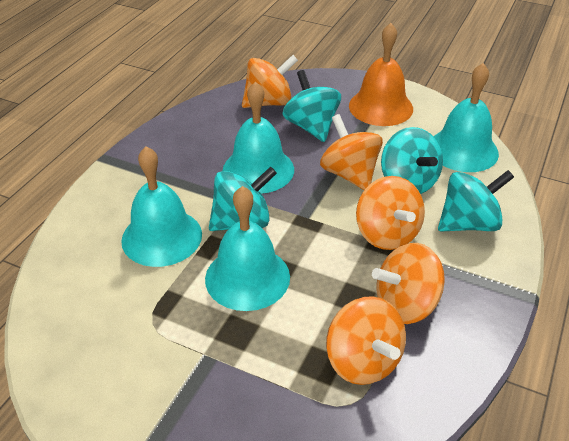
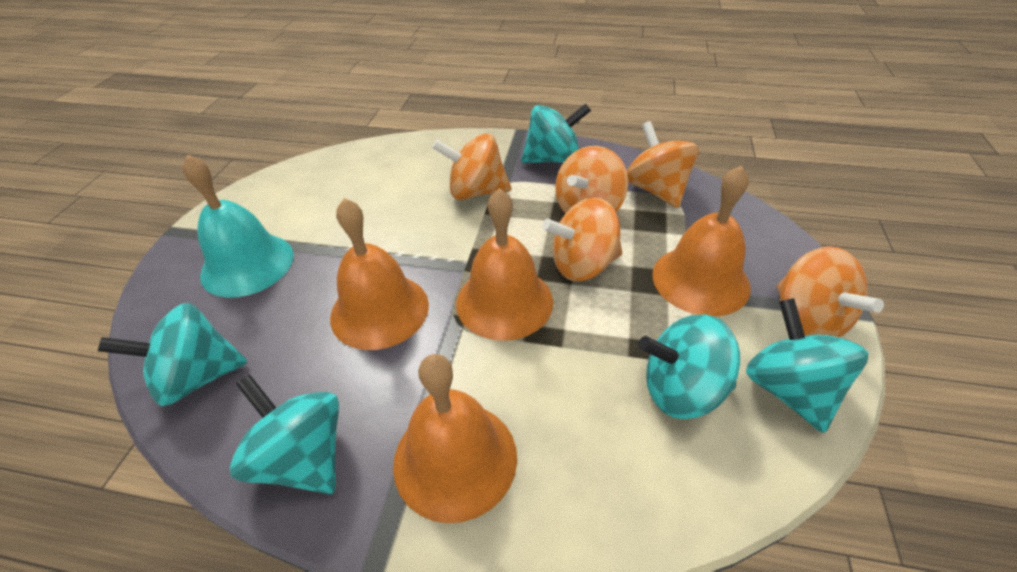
orange bell: 1 -> 4
turquoise bell: 4 -> 1
turquoise spinning top: 4 -> 5

